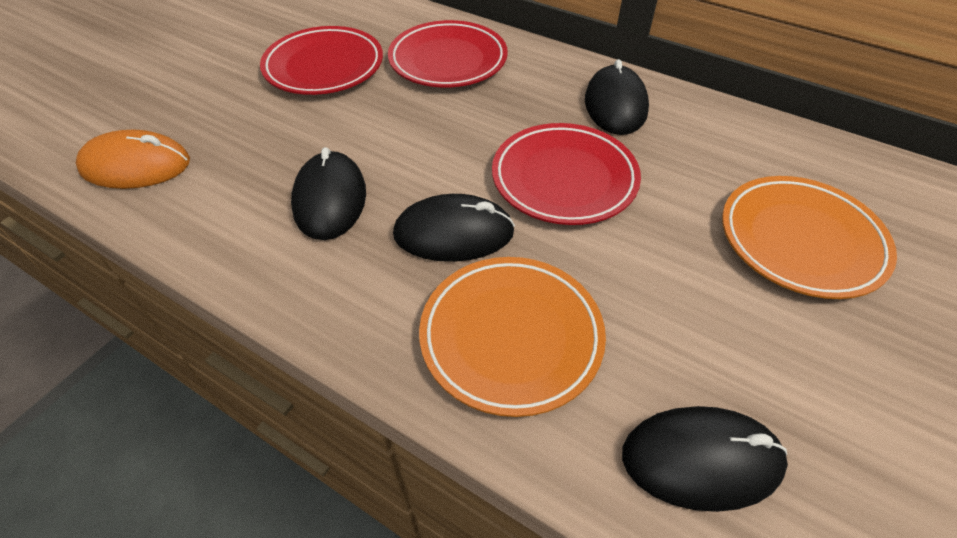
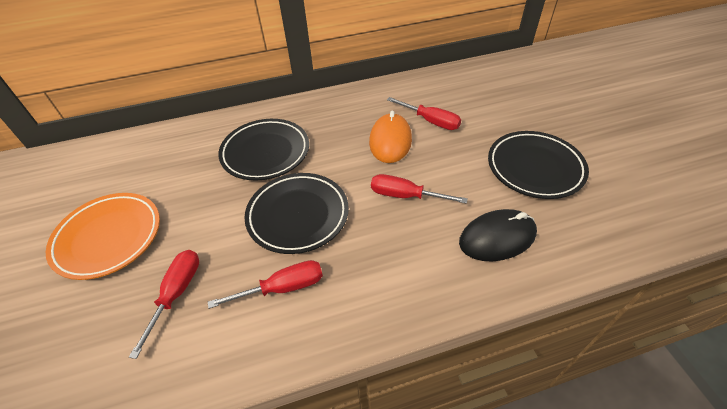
black mouse: 4 -> 1
black plate: 0 -> 3
orange plate: 2 -> 1
red plate: 3 -> 0
red screwdriver: 0 -> 4

